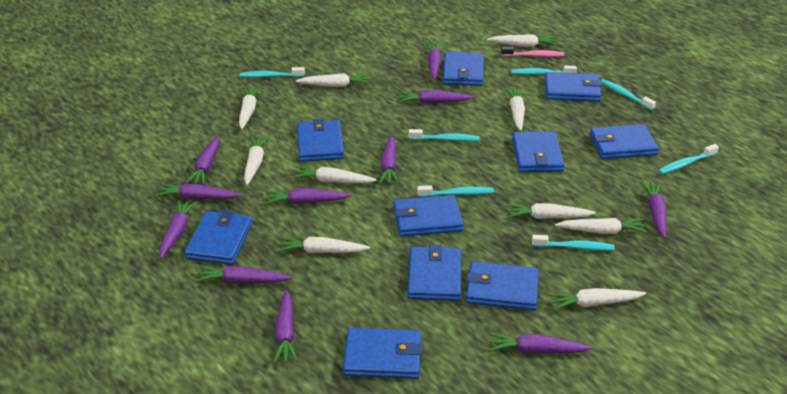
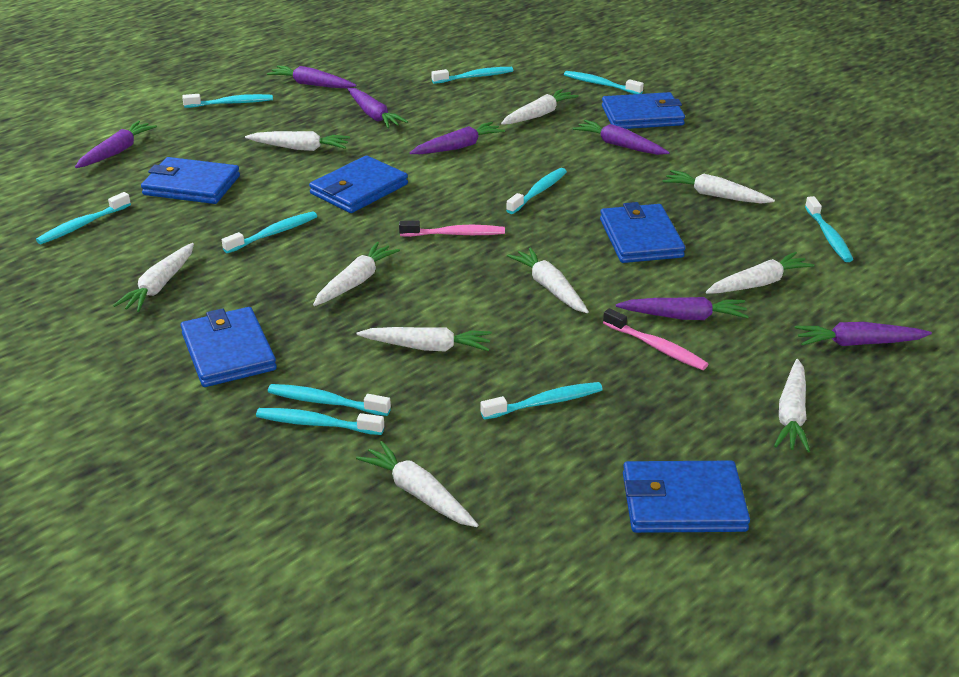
blue wallet: 10 -> 6
pink toothbrush: 1 -> 2
purple carrot: 11 -> 7
turquoise toothbrush: 7 -> 10

